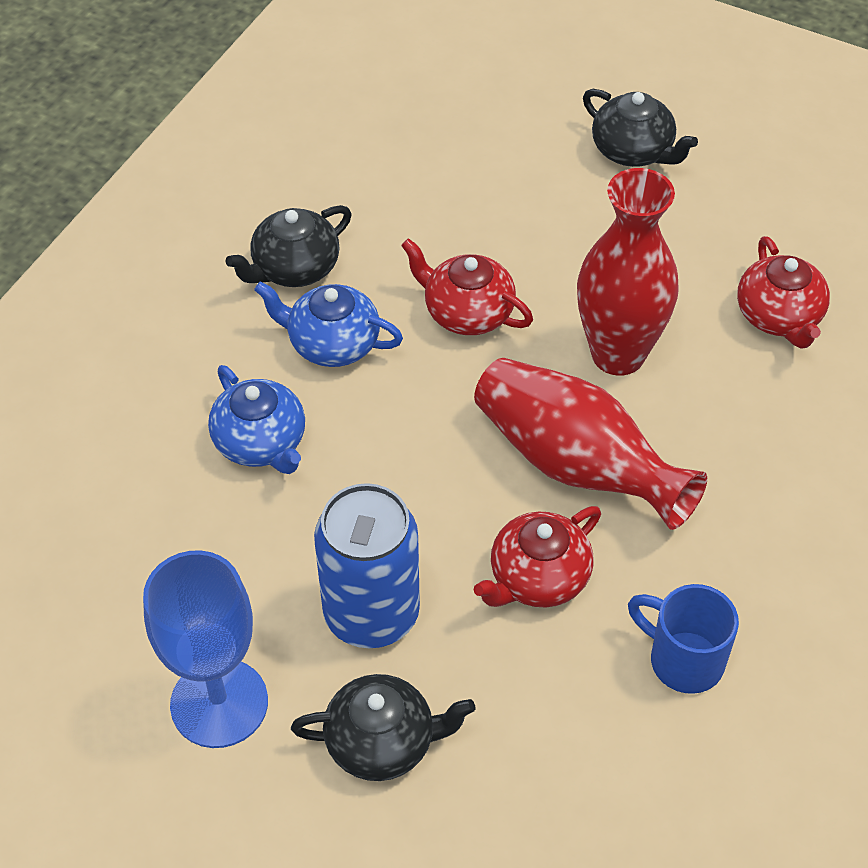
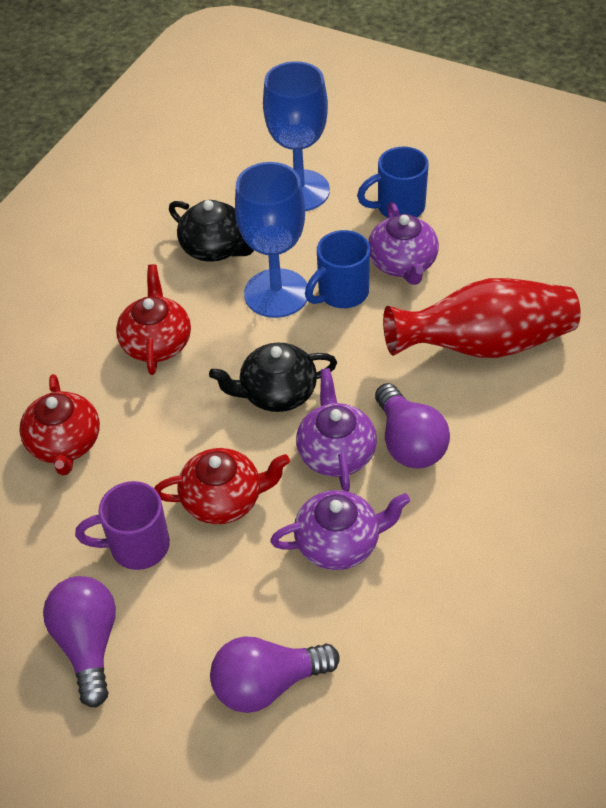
black teapot: 3 -> 2
blue can: 1 -> 0
blue goblet: 1 -> 2
blue mug: 1 -> 2
blue teapot: 2 -> 0
purple light bulb: 0 -> 3
purple mug: 0 -> 1
purple teapot: 0 -> 3
red vase: 2 -> 1

